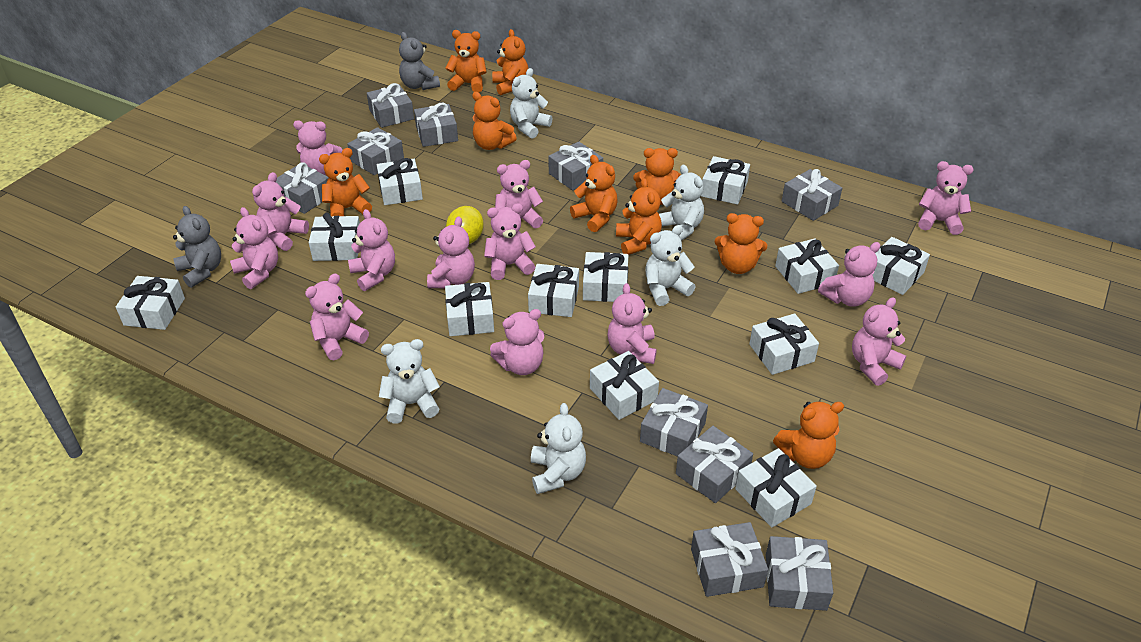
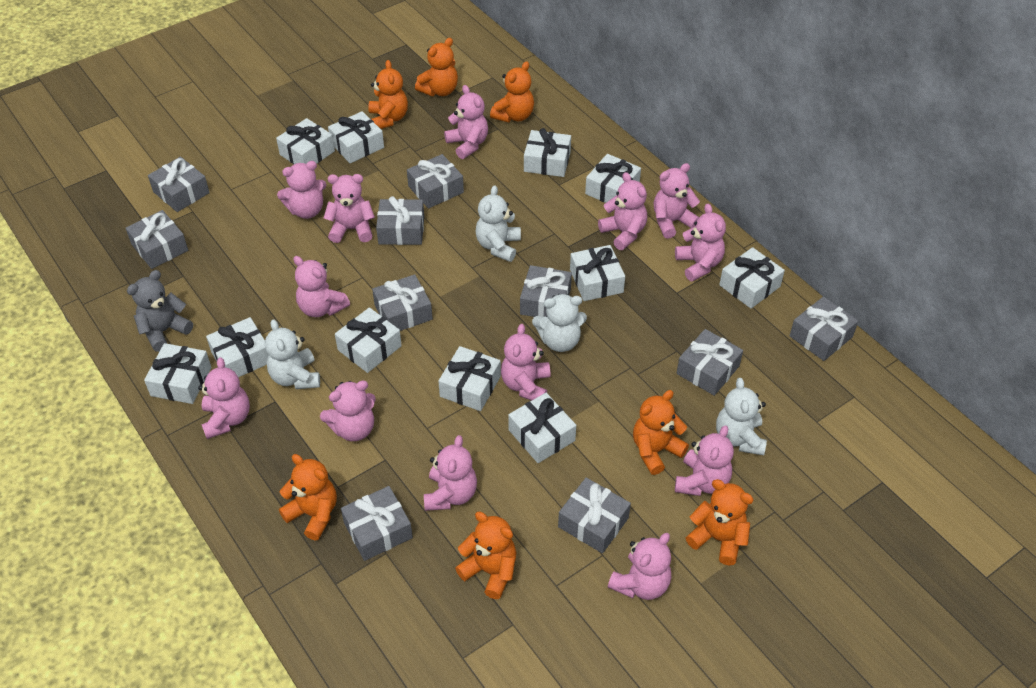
grey teddy bear: 2 -> 1
orange teddy bear: 9 -> 7
white gift: 12 -> 11
white teddy bear: 5 -> 4
yellow lemon: 1 -> 0

